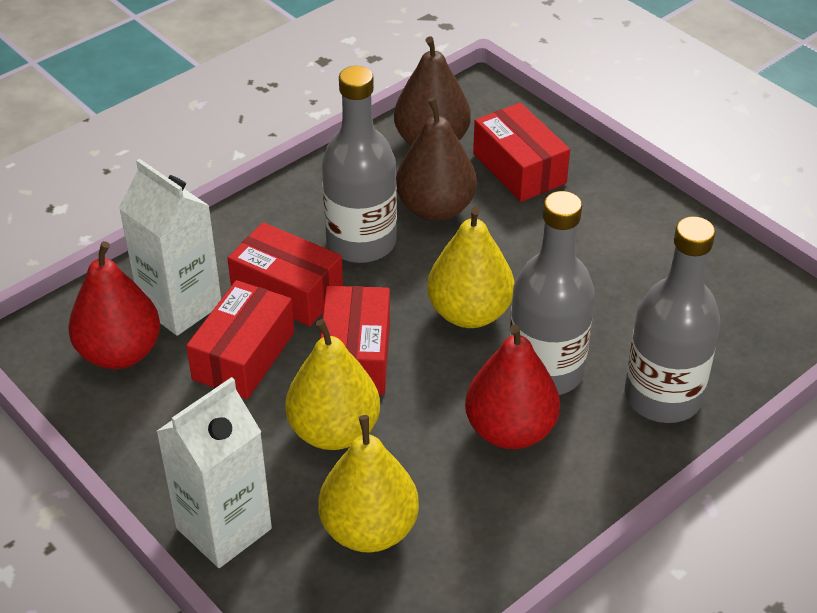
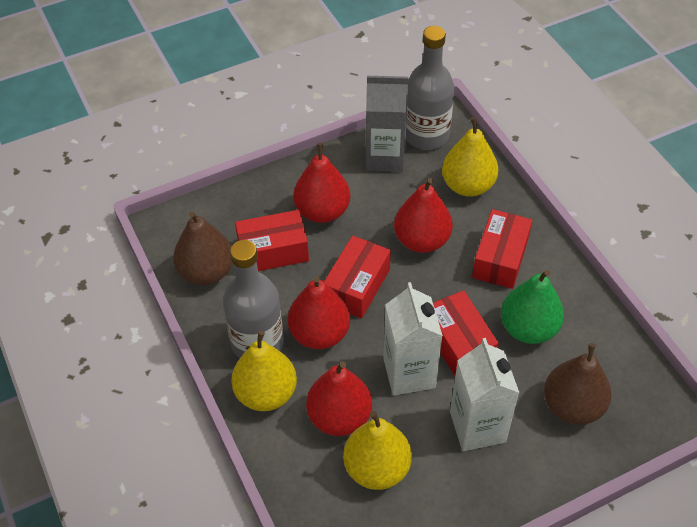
green pear: 0 -> 1
grey bottle: 3 -> 2
grey carton: 0 -> 1
red pear: 2 -> 4

